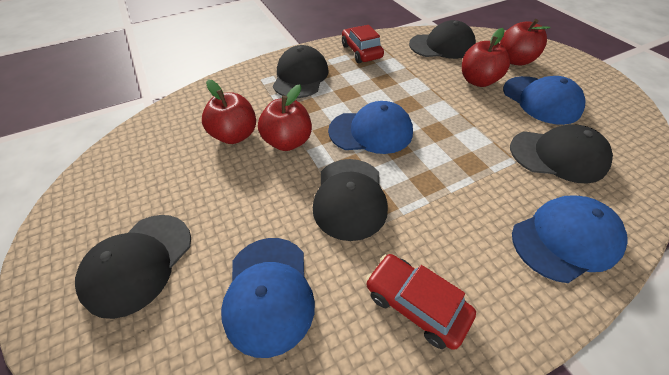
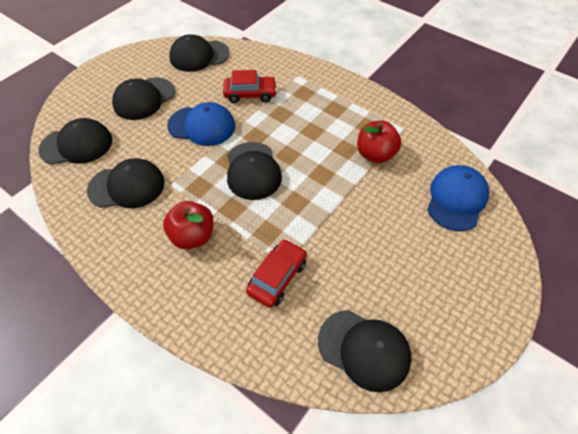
black cap: 5 -> 6
blue cap: 4 -> 2
red apple: 4 -> 2

